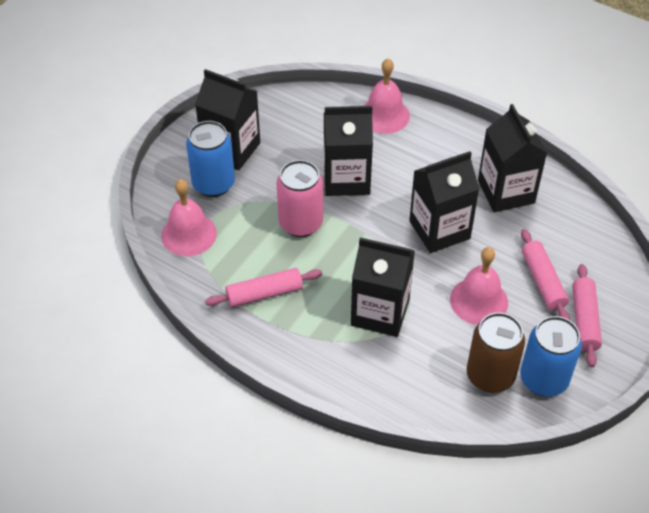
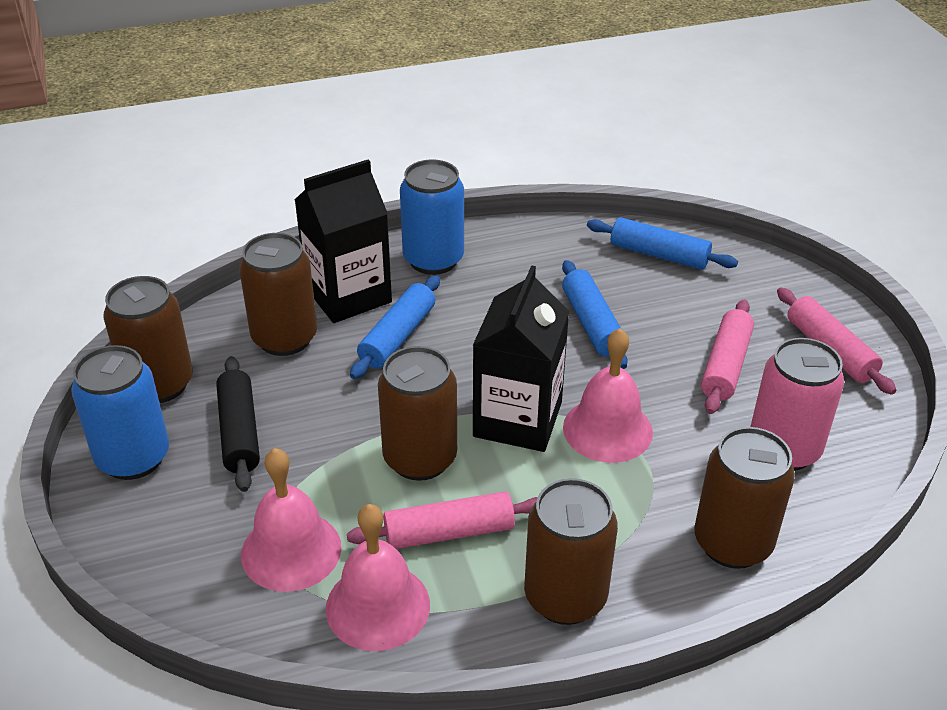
black carton: 5 -> 2
black rolling pin: 0 -> 1
blue rolling pin: 0 -> 3
brown can: 1 -> 5

